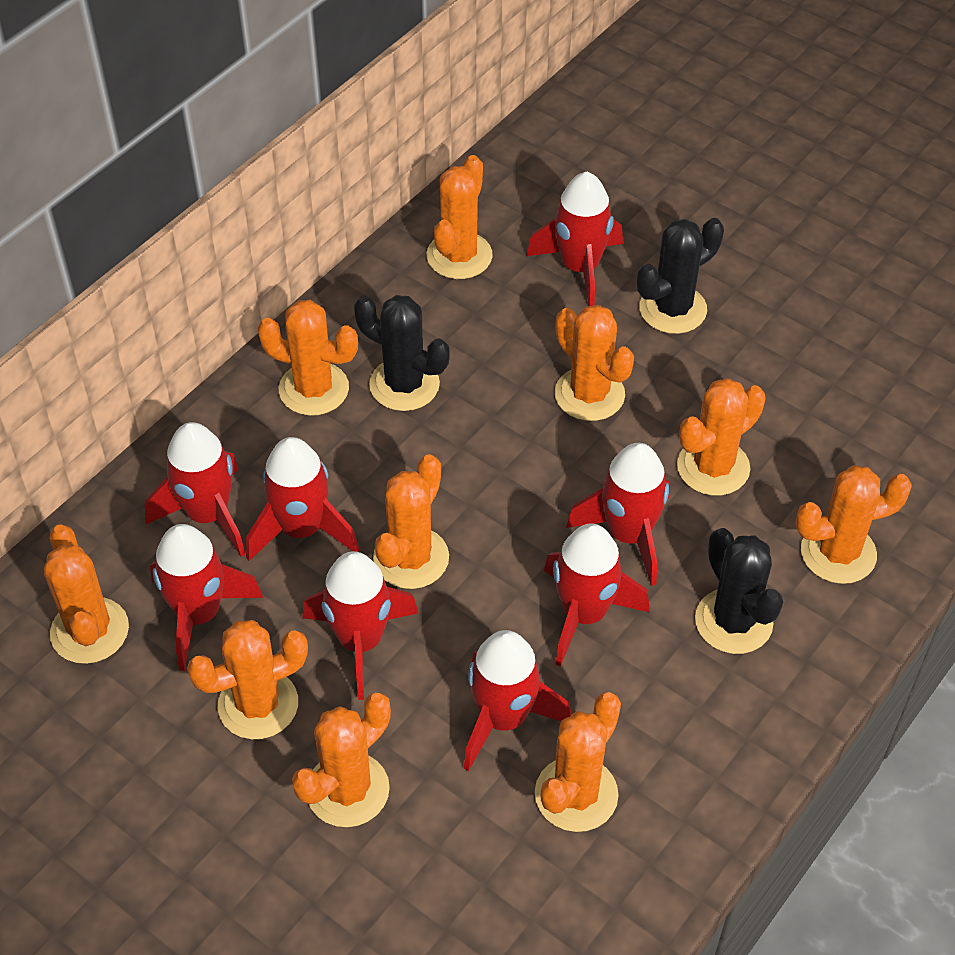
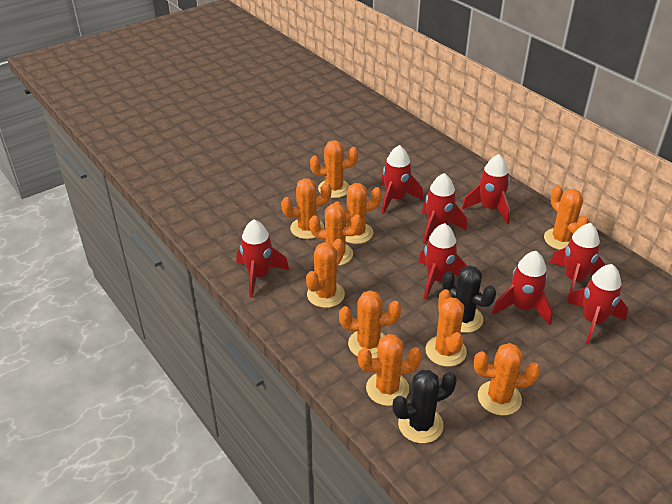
black cactus: 3 -> 2

